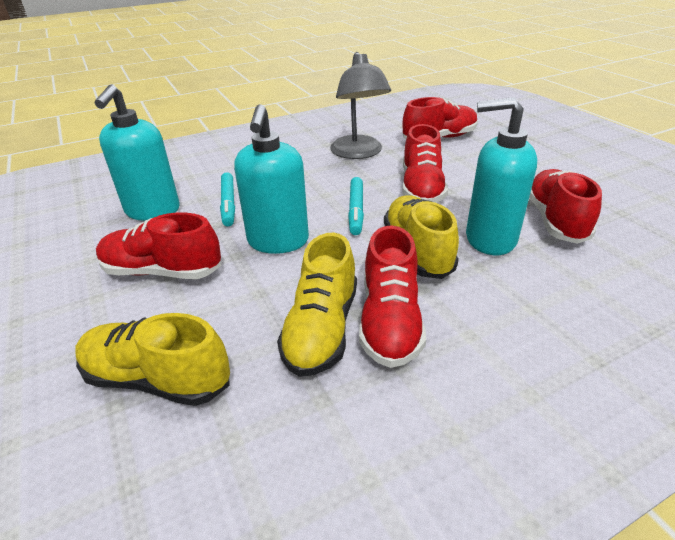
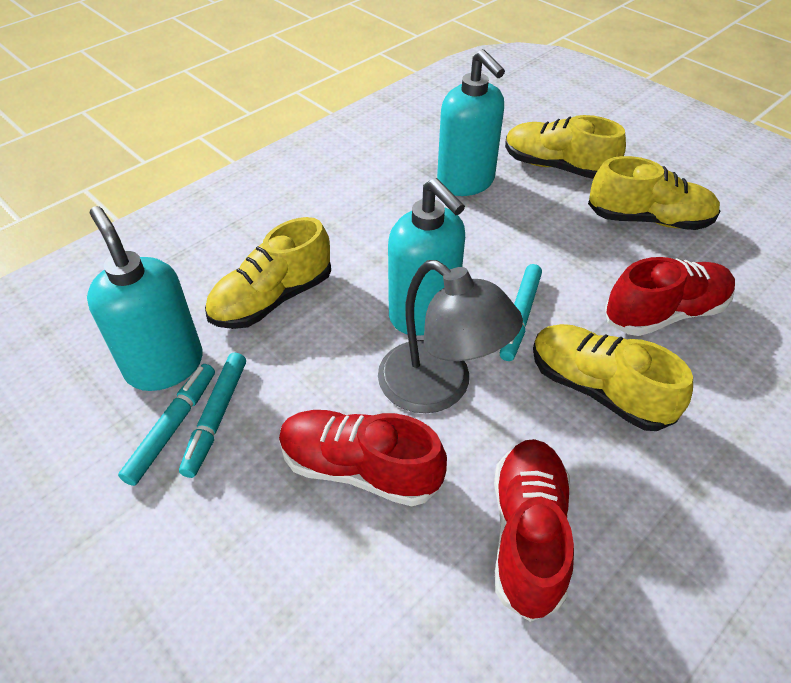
red shoe: 5 -> 3
turquoise marker: 2 -> 3
yellow shoe: 3 -> 4

